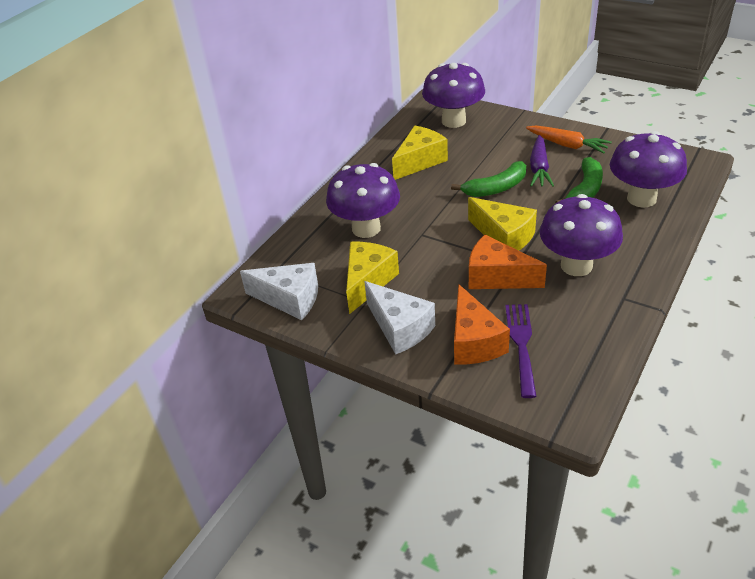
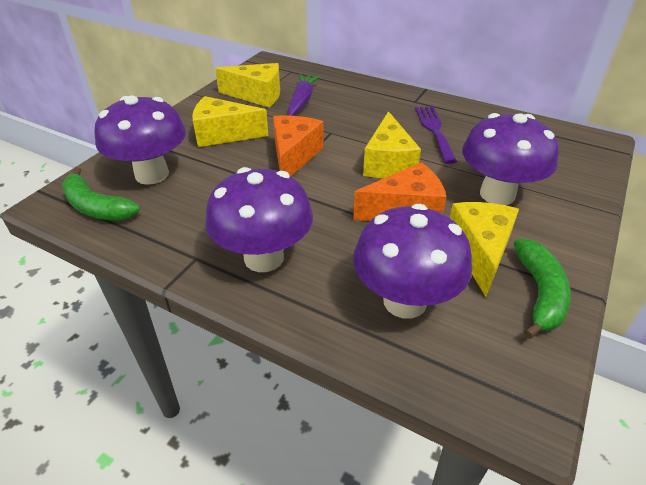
orange carrot: 1 -> 0
white cheese: 2 -> 0
yellow cheese: 3 -> 4

